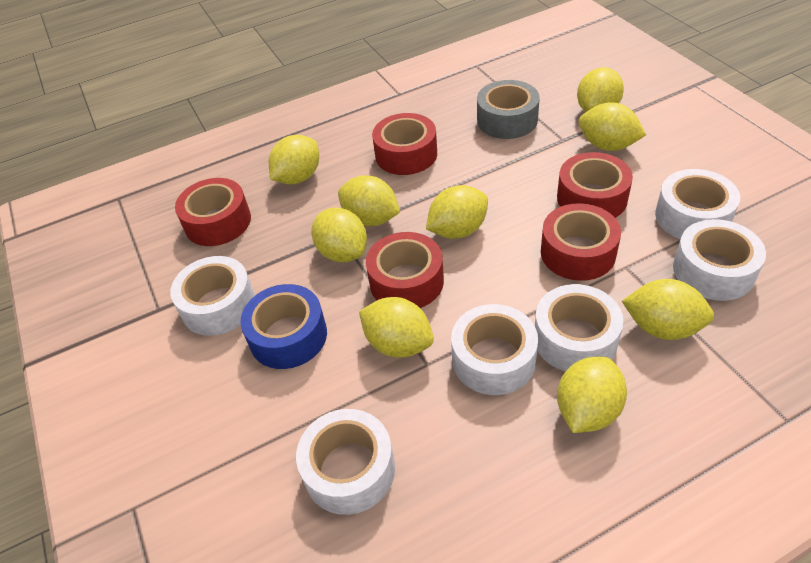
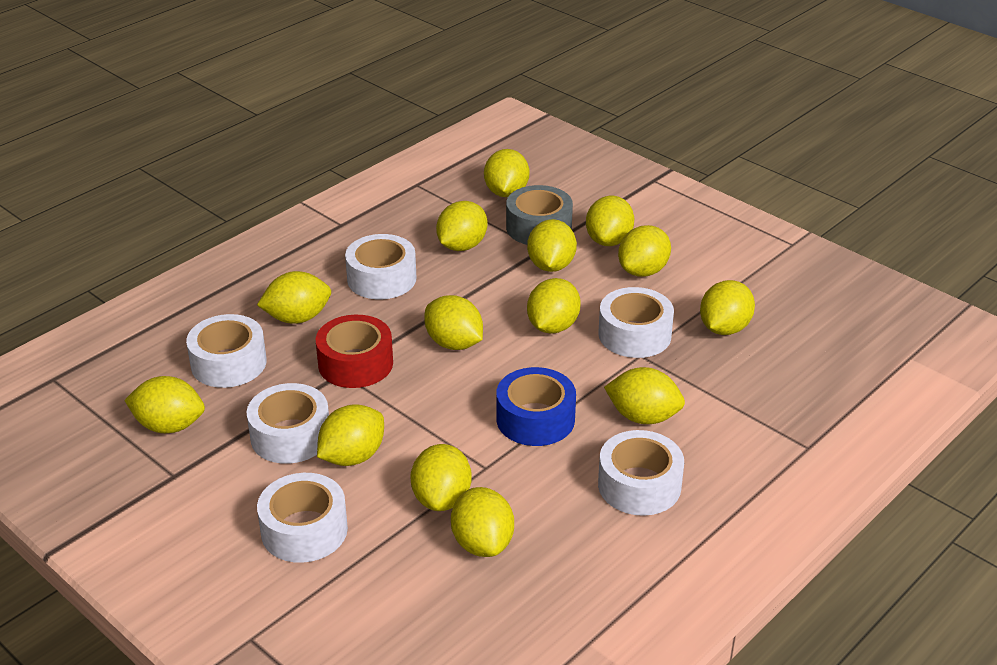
red tape: 5 -> 1
yellow lemon: 9 -> 14

